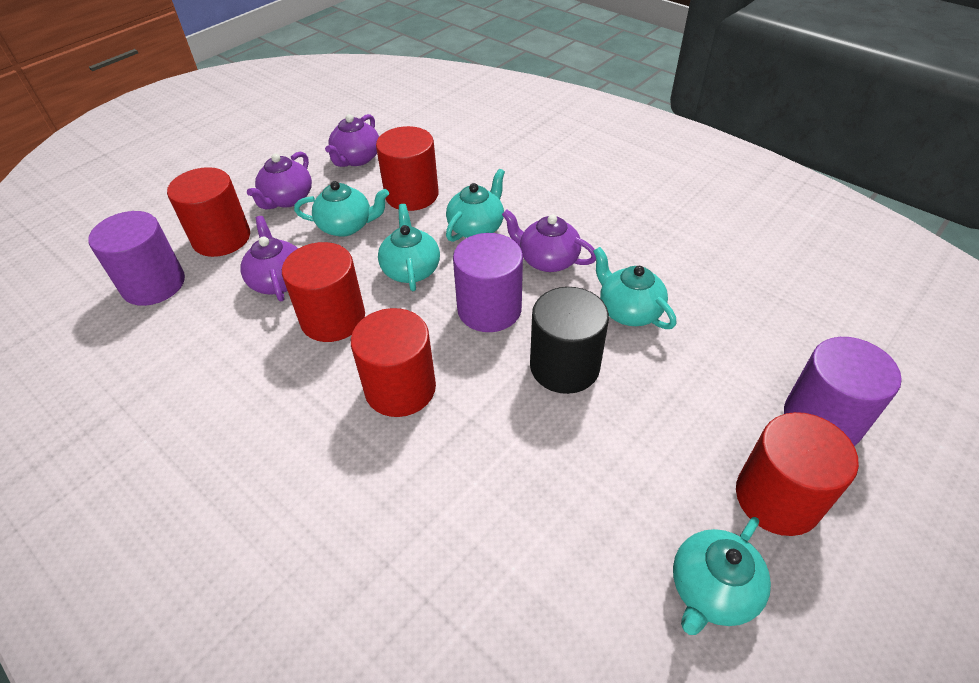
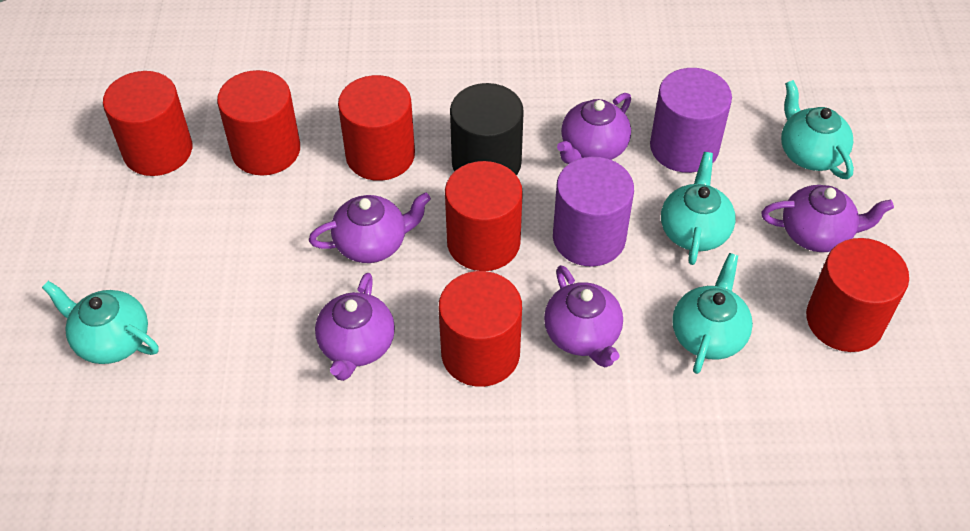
purple cylinder: 3 -> 2
purple teapot: 4 -> 5
red cylinder: 5 -> 6
turquoise teapot: 5 -> 4

